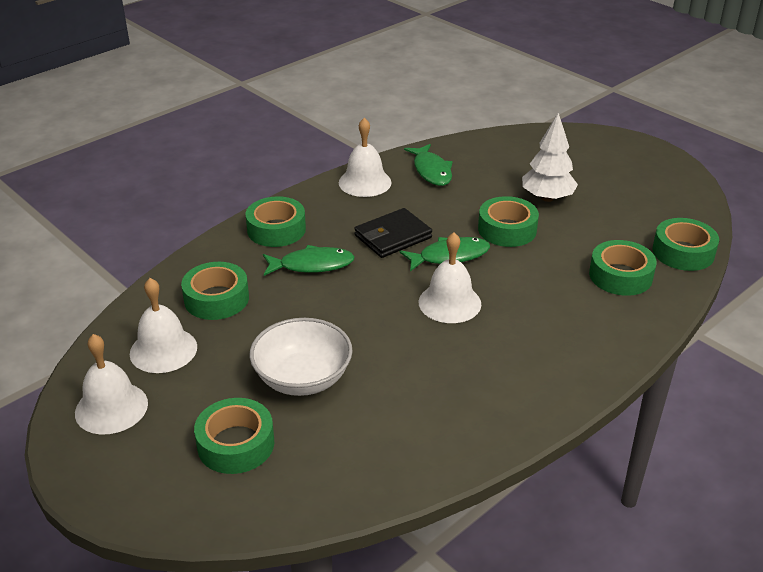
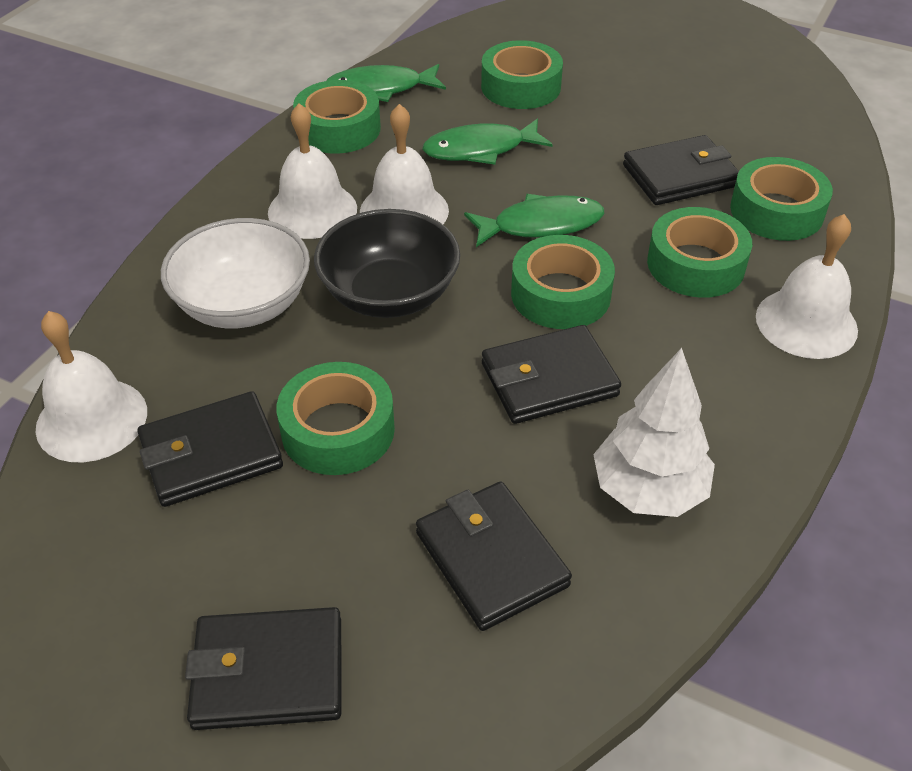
black bowl: 0 -> 1
black wallet: 1 -> 5

